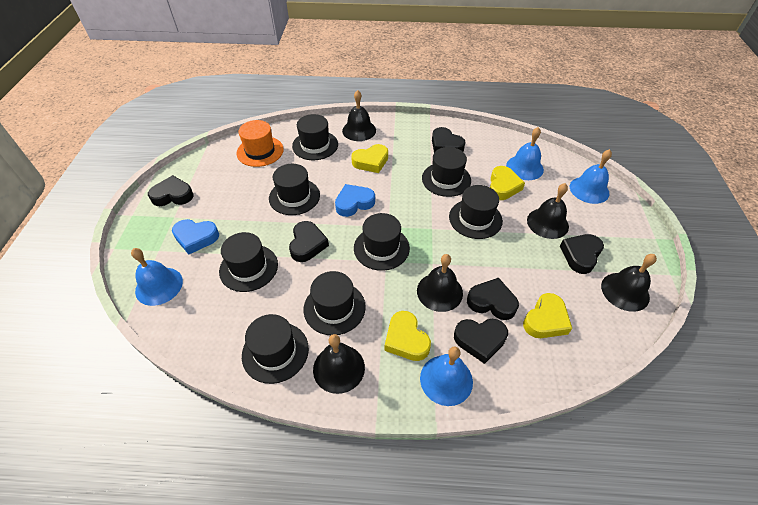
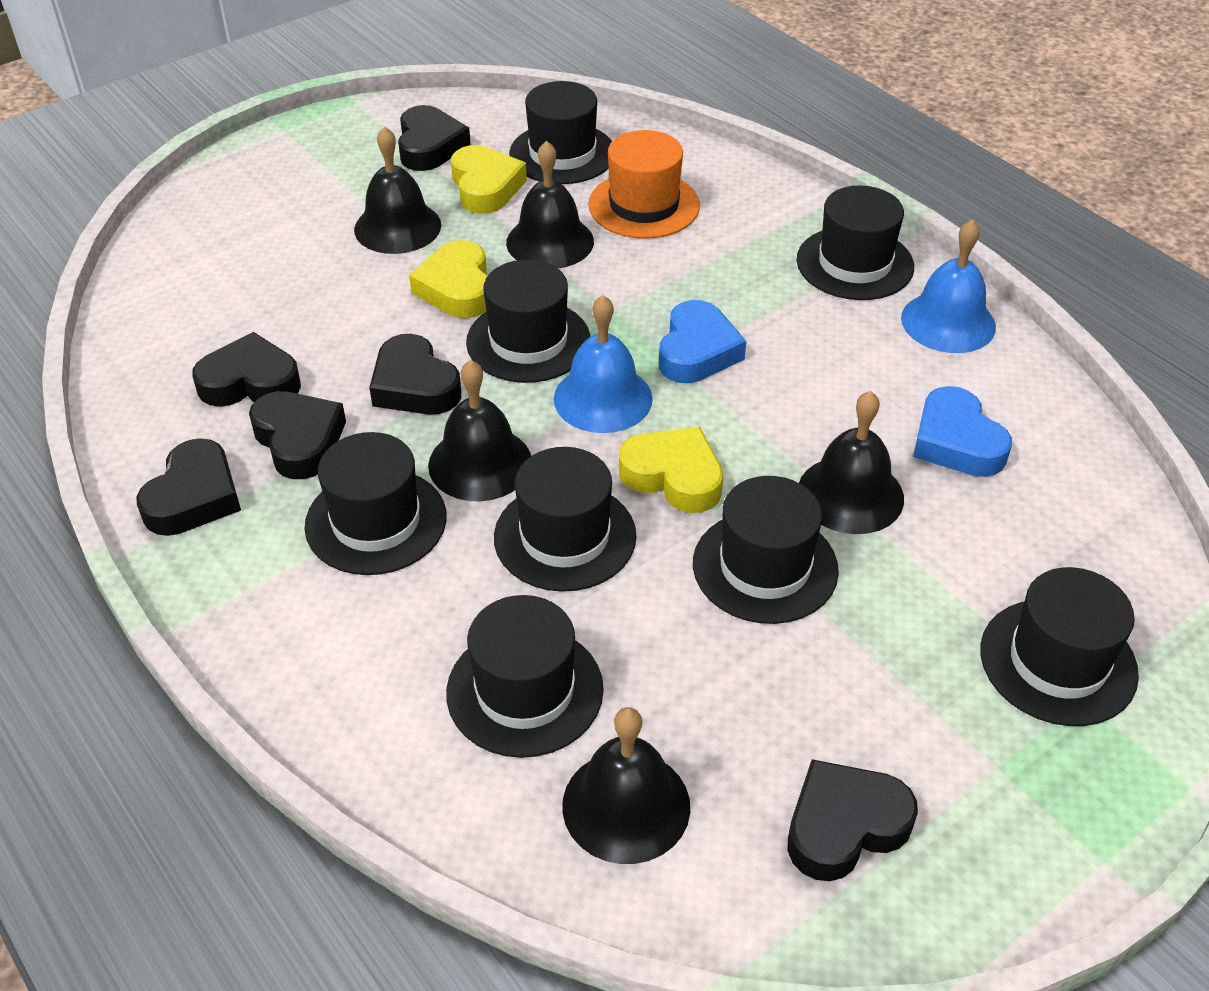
blue bell: 4 -> 2
yellow heart: 4 -> 3

